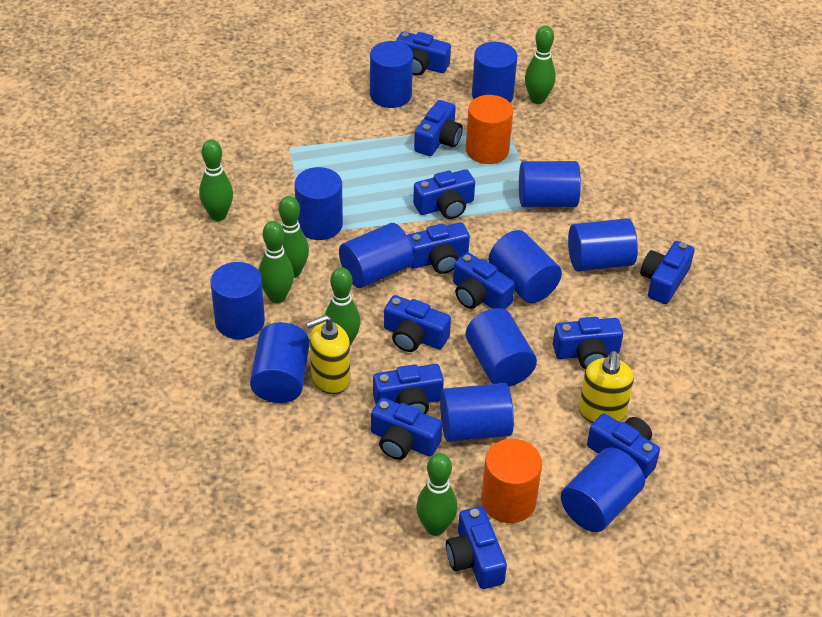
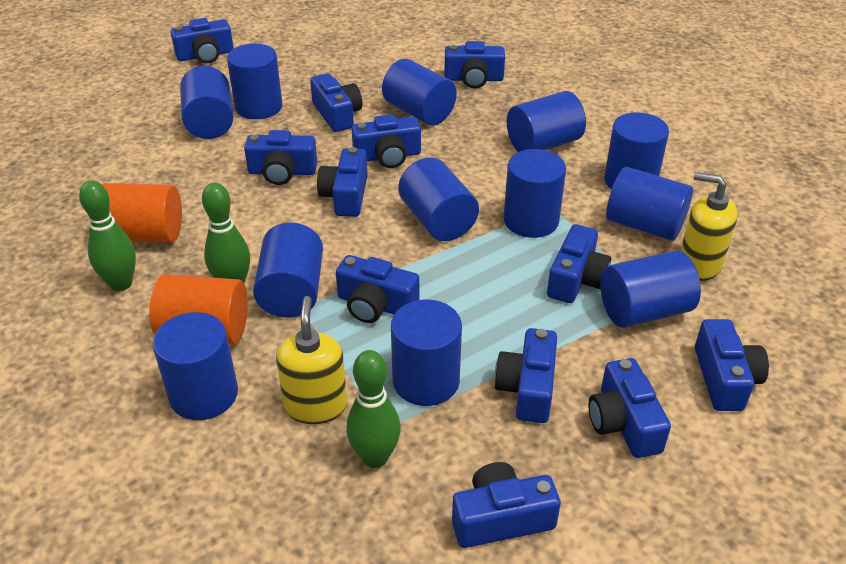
green bowling pin: 6 -> 3

